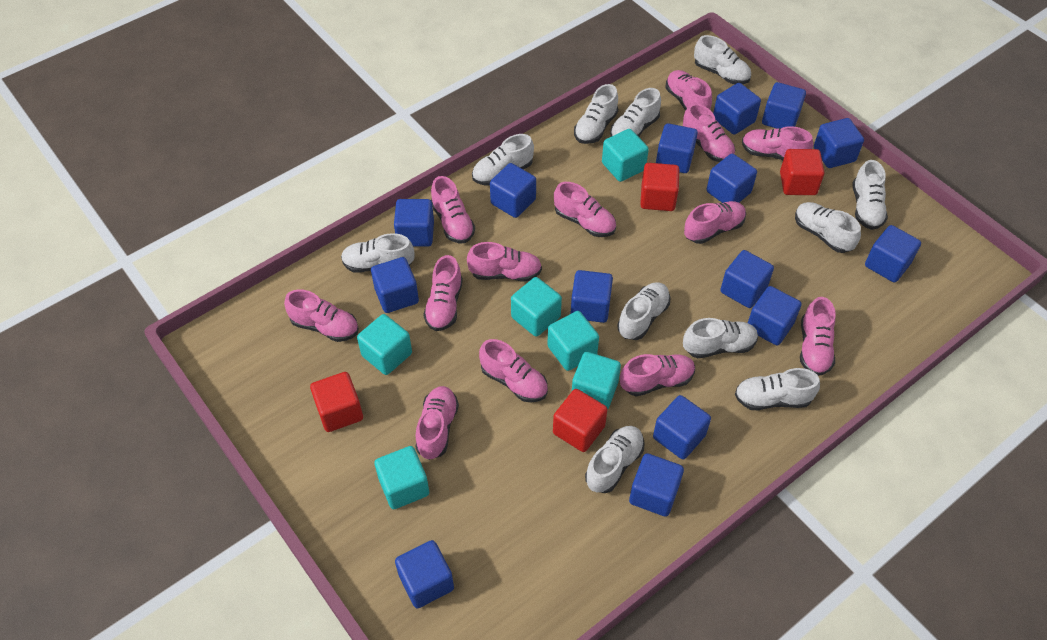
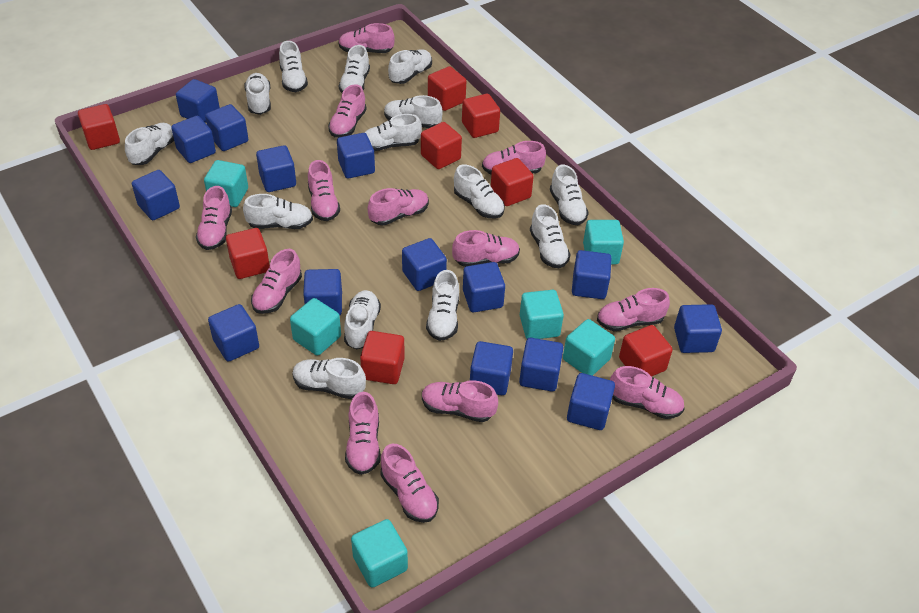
red cube: 4 -> 8
white shoe: 11 -> 14

